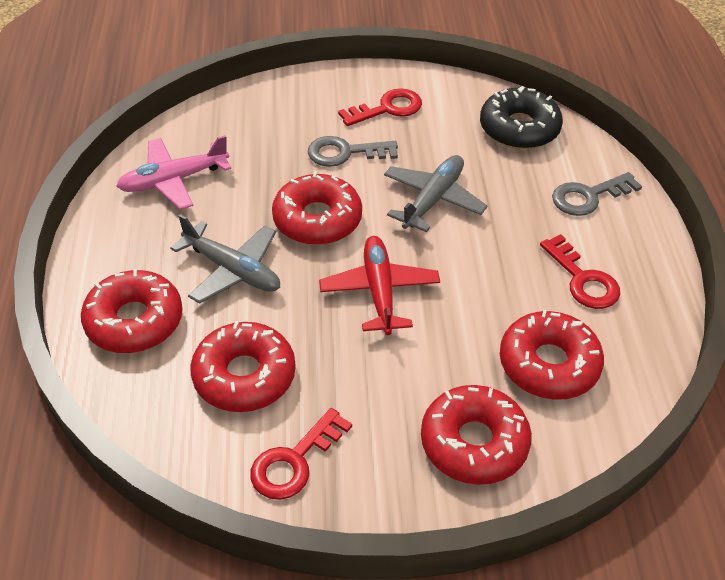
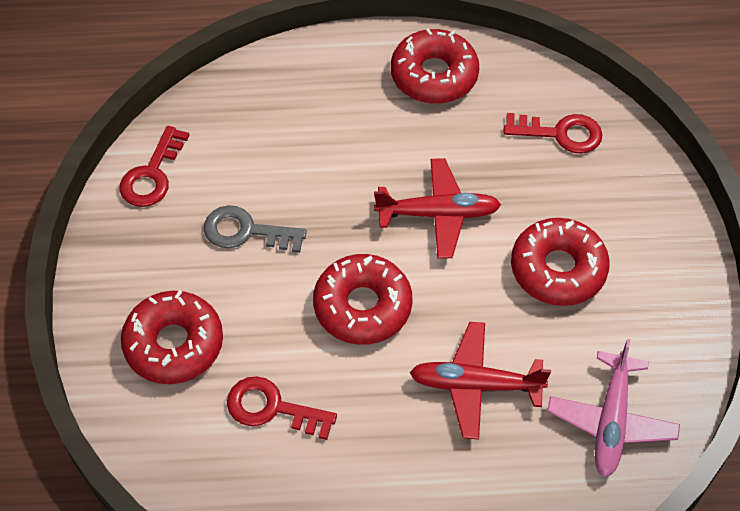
black donut: 1 -> 0
grey key: 2 -> 1
grey plane: 2 -> 0
red donut: 5 -> 4
red plane: 1 -> 2

